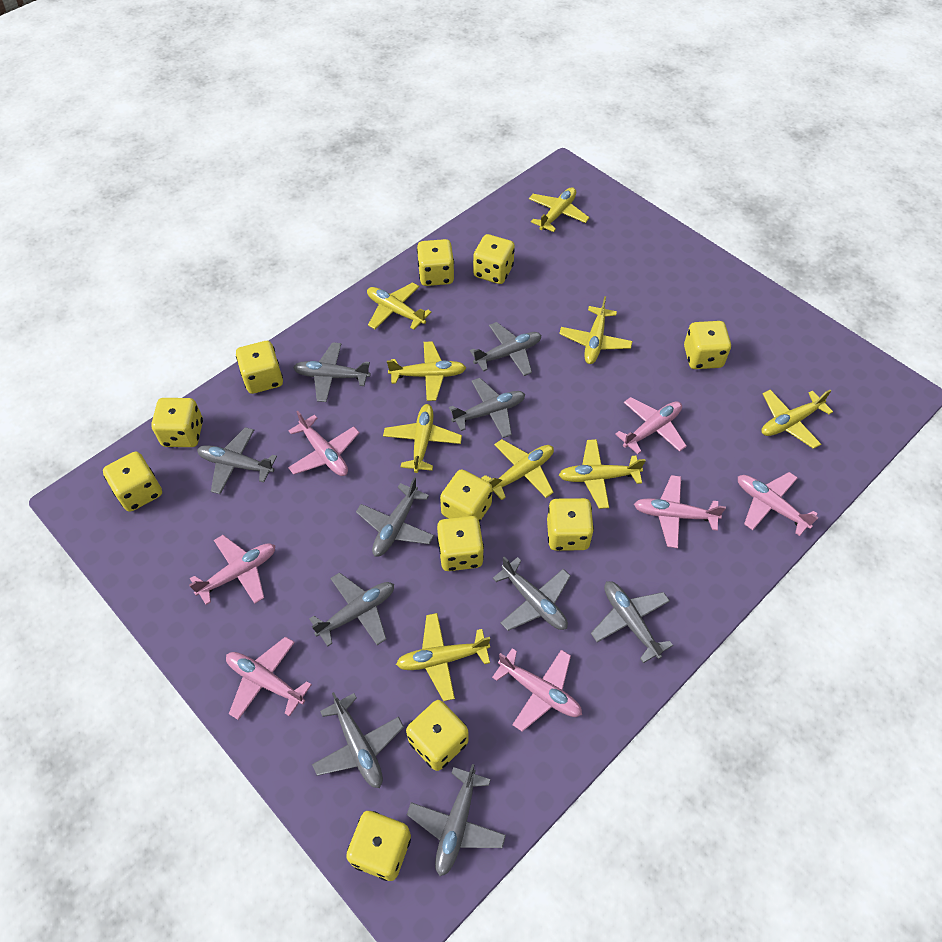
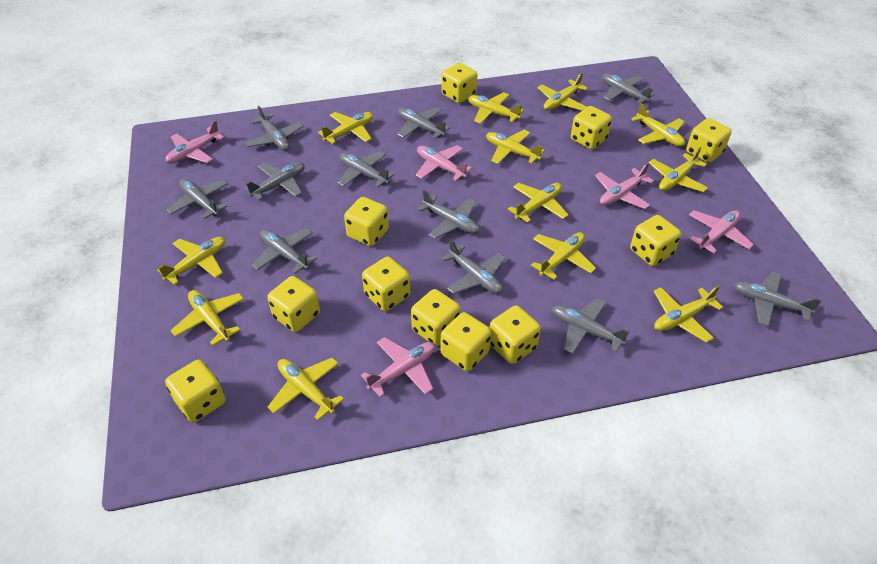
grey plane: 10 -> 11
pink plane: 7 -> 5
yellow plane: 9 -> 12

